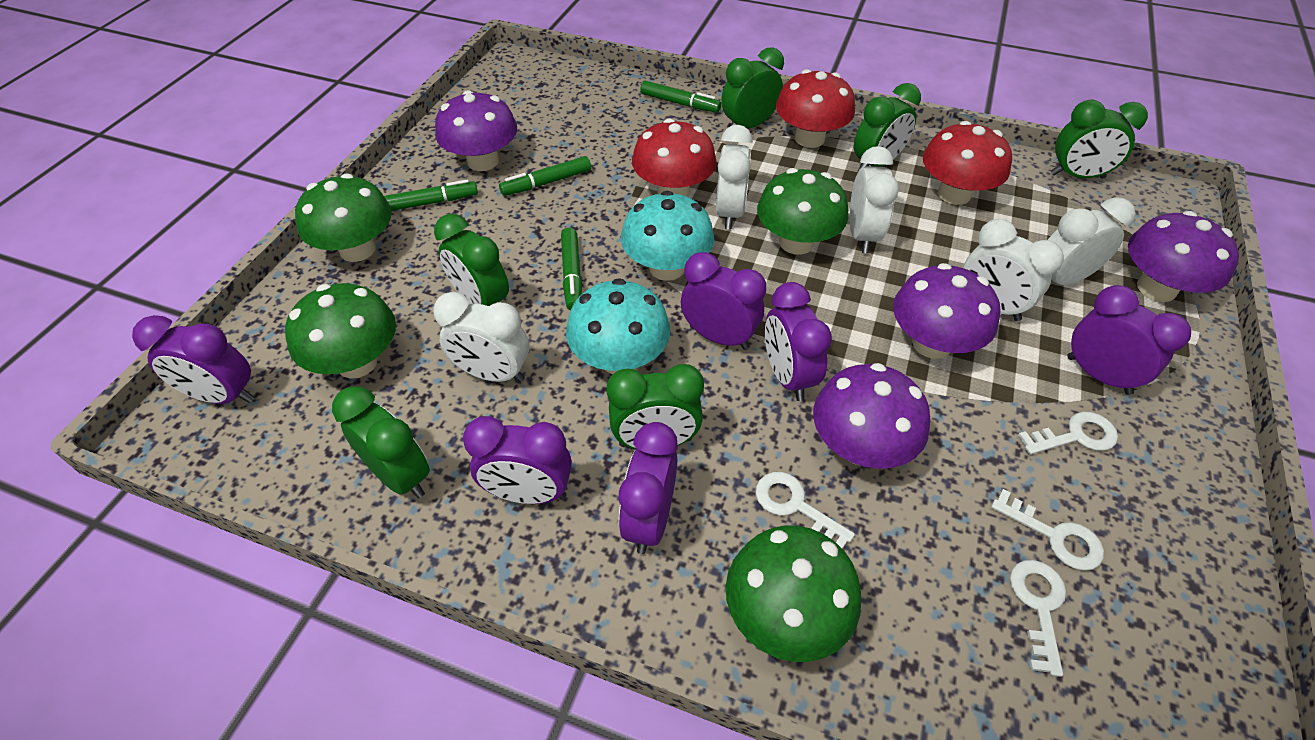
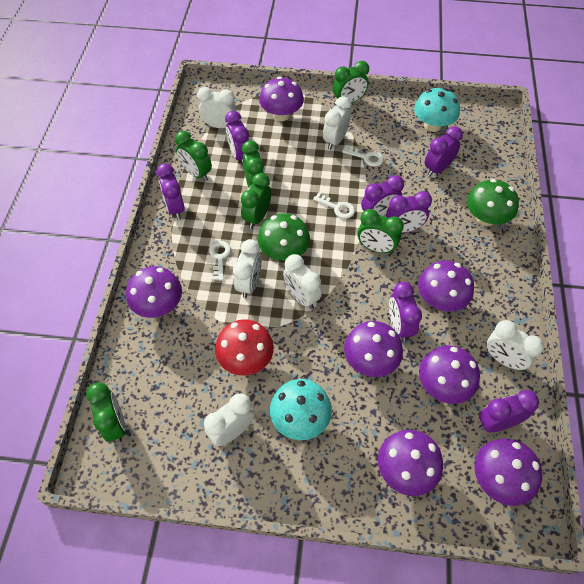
green marker: 4 -> 0
green mushroom: 4 -> 2
purple clock: 6 -> 7
purple mushroom: 4 -> 7
red mushroom: 3 -> 1
white clock: 5 -> 6
white key: 4 -> 3

